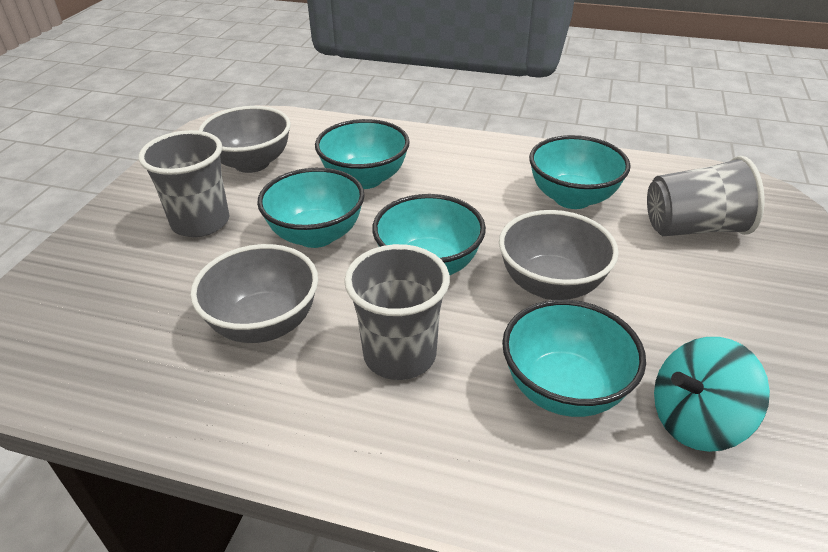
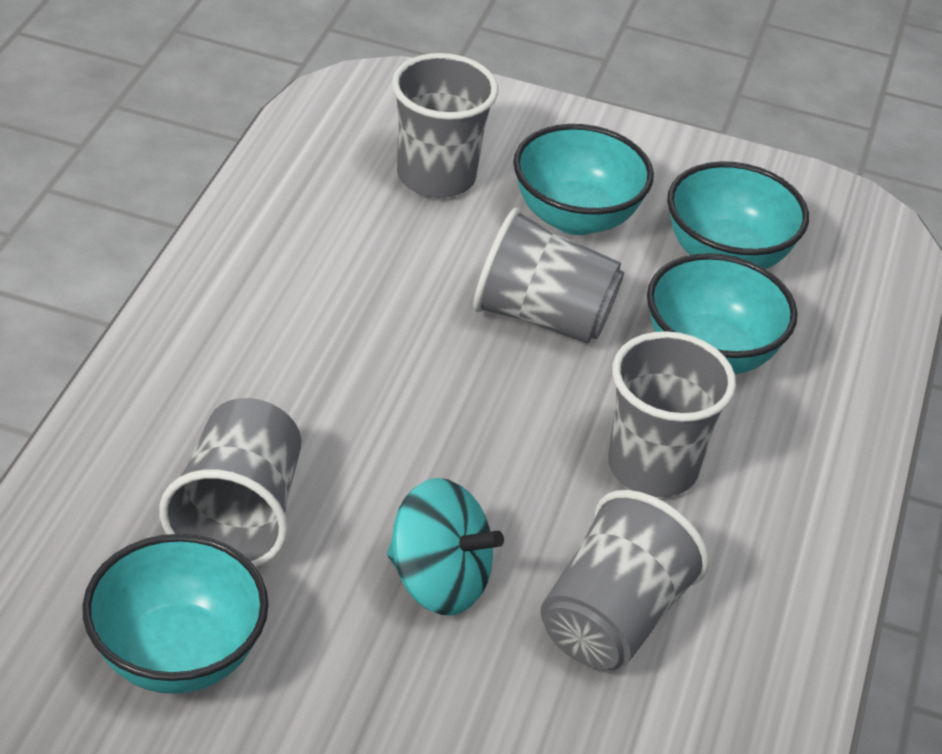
grey bowl: 3 -> 0
grey cup: 3 -> 5
turquoise bowl: 5 -> 4

